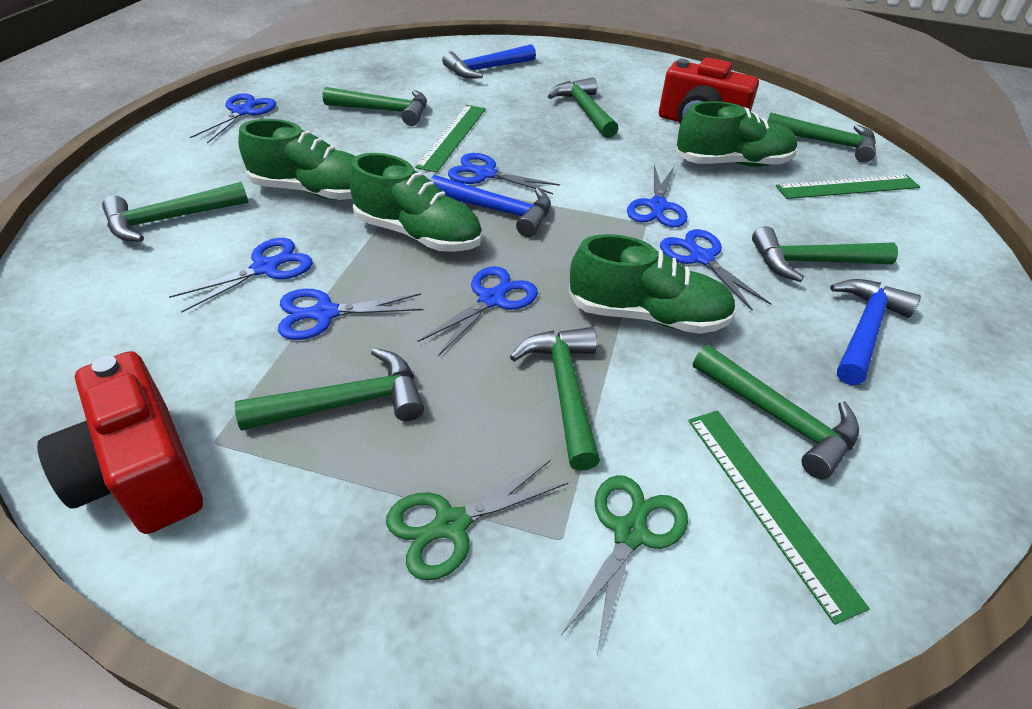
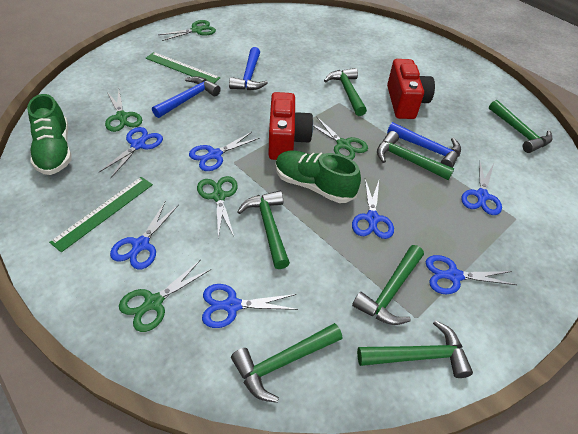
green hammer: 8 -> 7
green ruler: 3 -> 2
green scissors: 2 -> 5
green shoe: 4 -> 2

